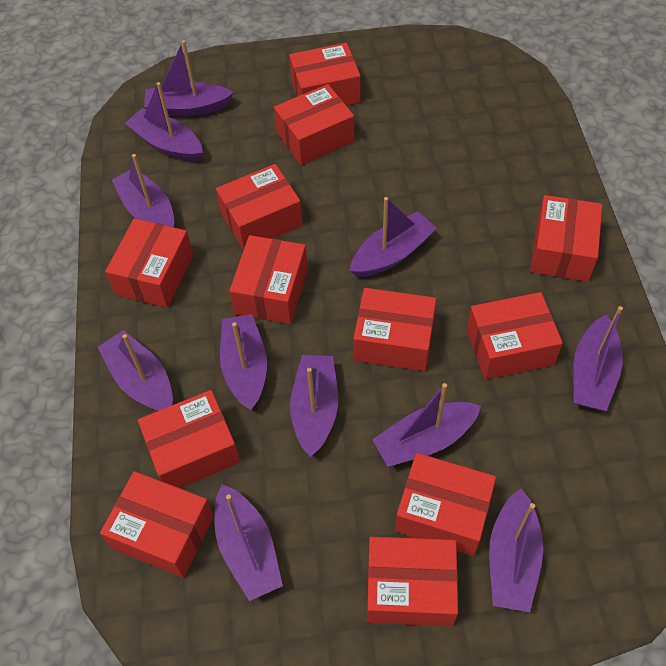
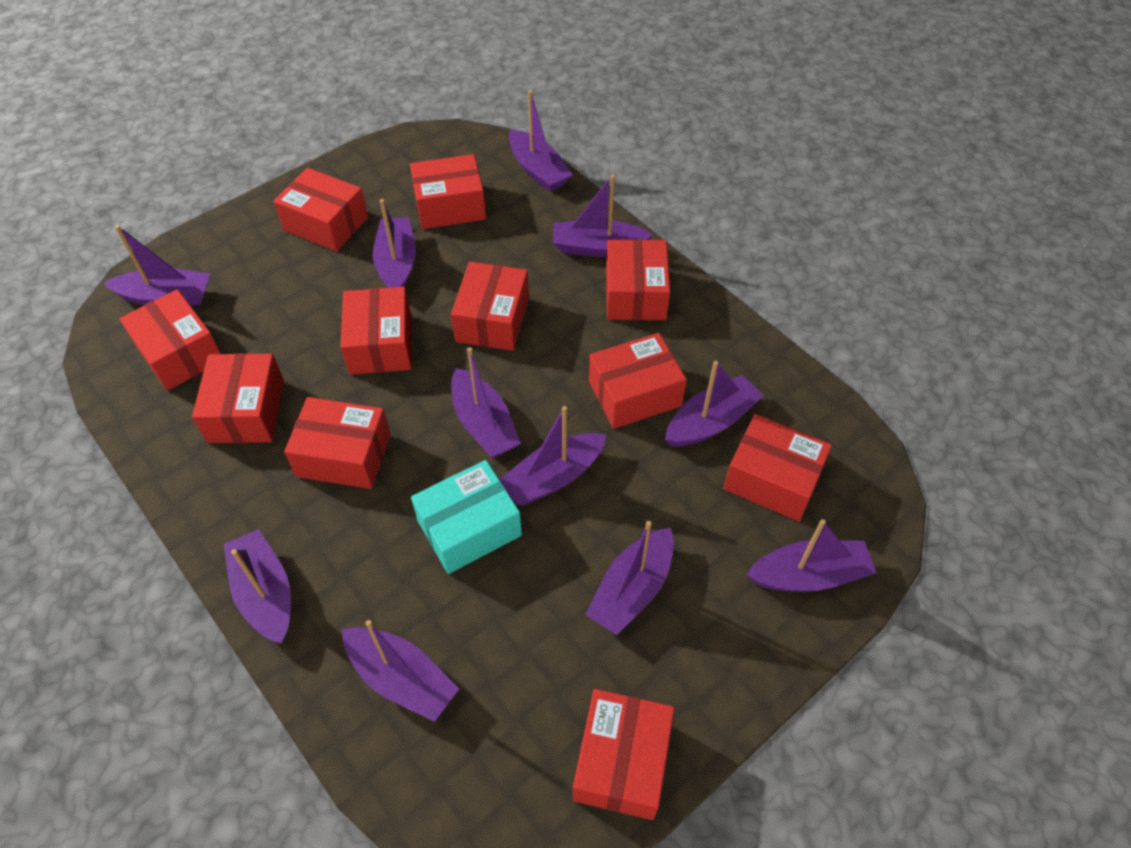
red box: 12 -> 11
turquoise box: 0 -> 1

